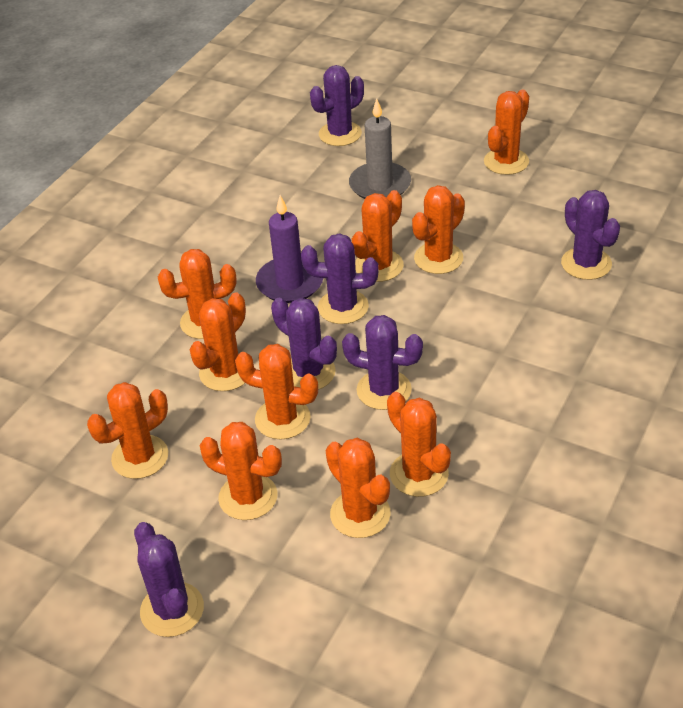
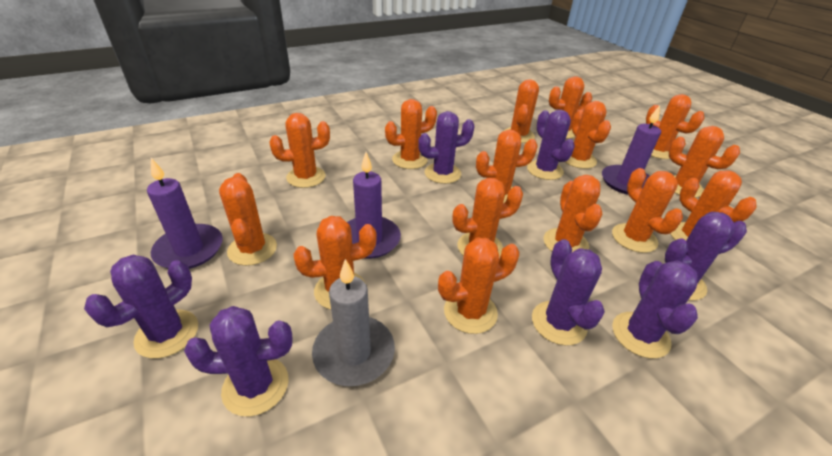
orange cactus: 10 -> 15
purple cactus: 6 -> 7
purple candle: 1 -> 3

